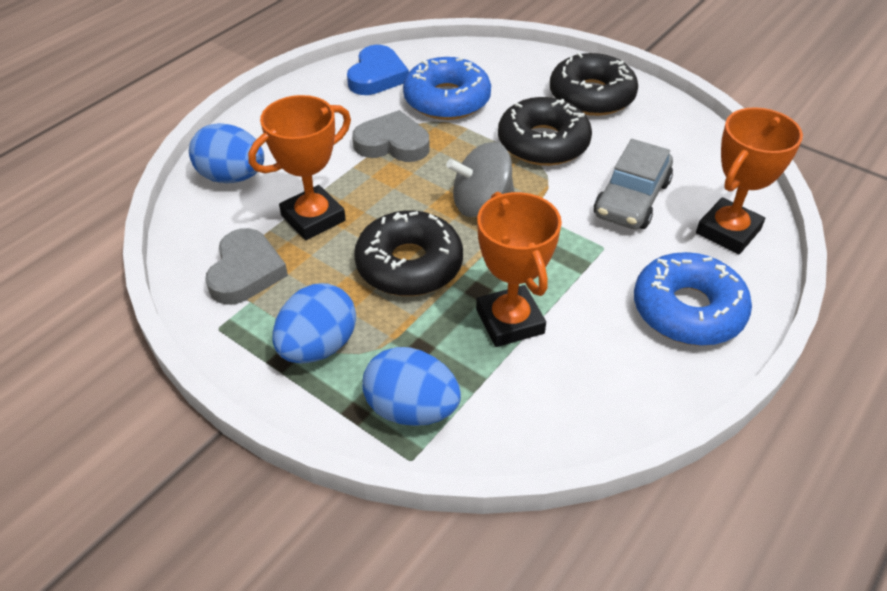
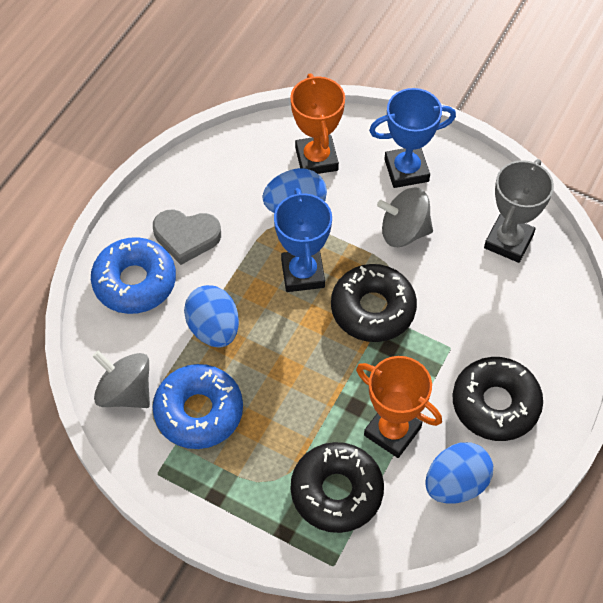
blue heart: 1 -> 0
blue trophy: 0 -> 2
grey car: 1 -> 0
grey heart: 2 -> 1
grey spinning top: 1 -> 2
grey trophy: 0 -> 1
orange trophy: 3 -> 2

